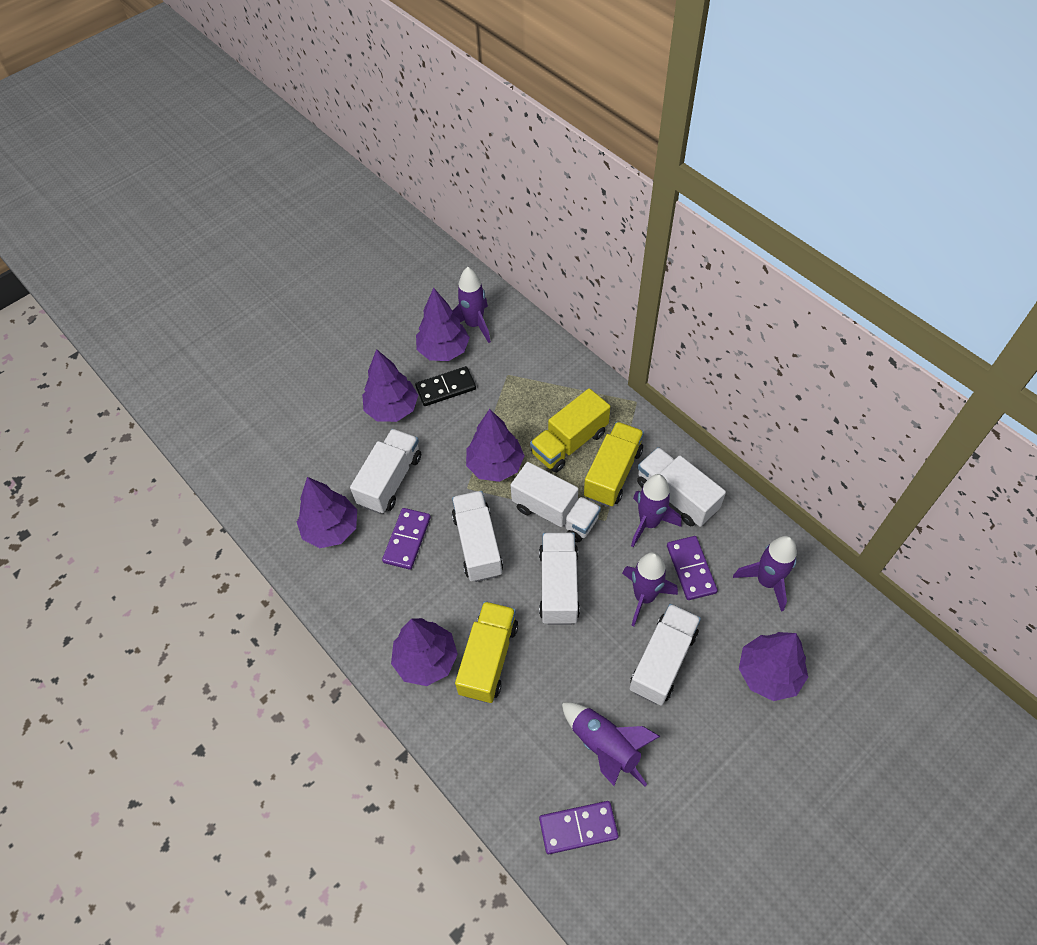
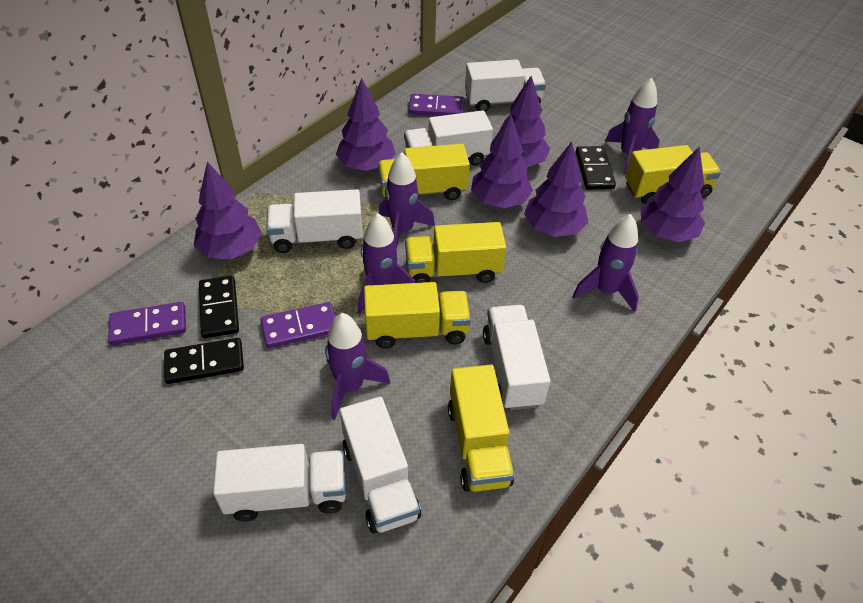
black domino: 1 -> 3
yellow truck: 3 -> 5

